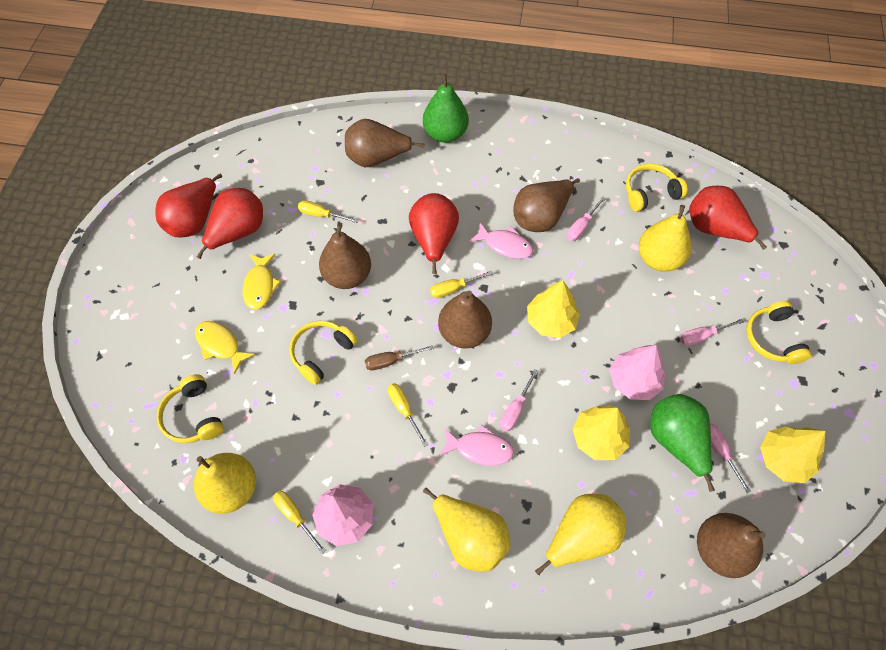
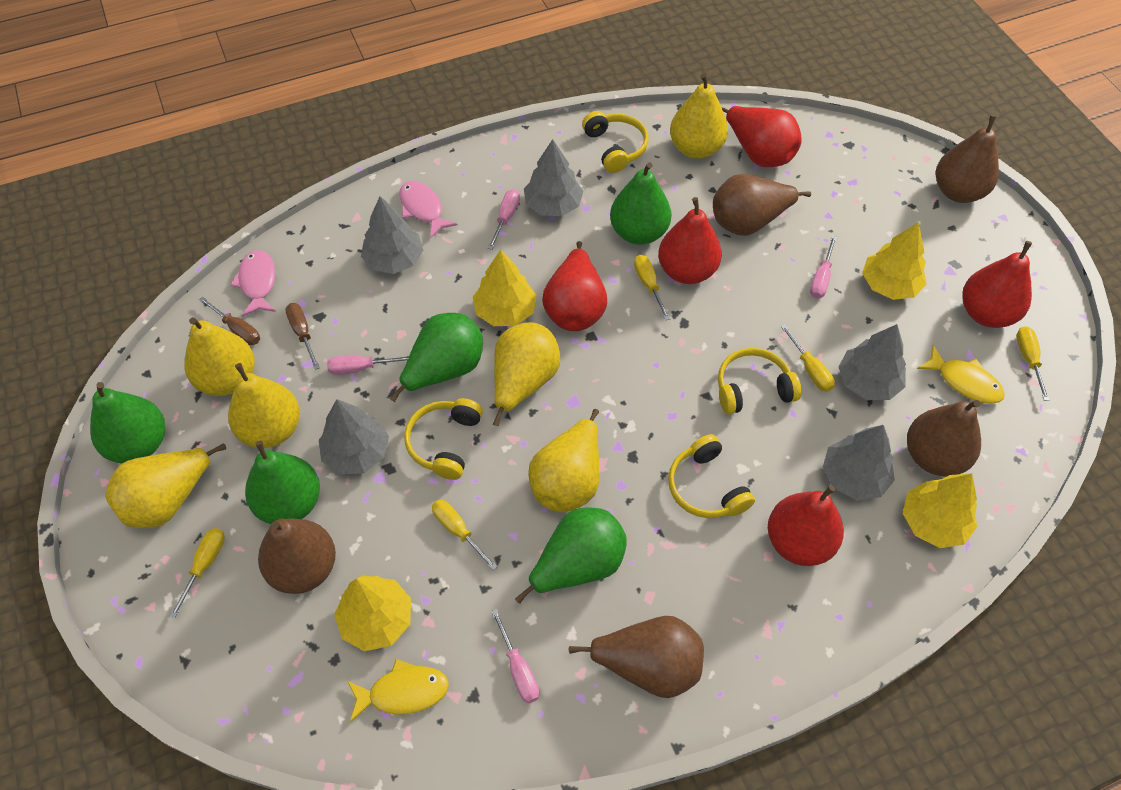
brown screwdriver: 1 -> 2
green pear: 2 -> 5
grey tree: 0 -> 5
pink tree: 2 -> 0
red pear: 4 -> 5
yellow pear: 4 -> 6
yellow screwdriver: 4 -> 5
yellow tree: 3 -> 4

